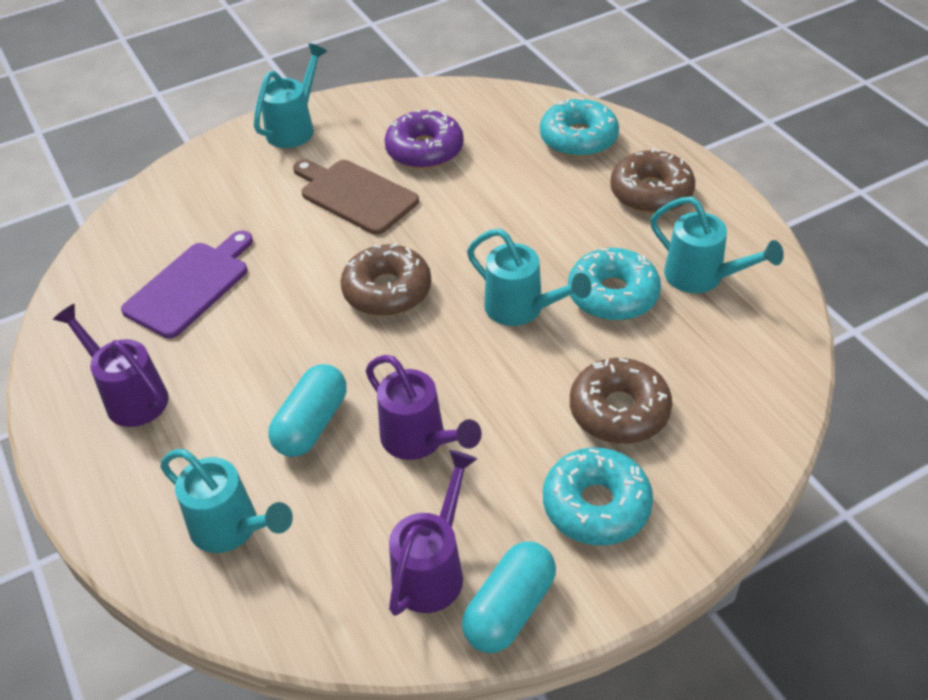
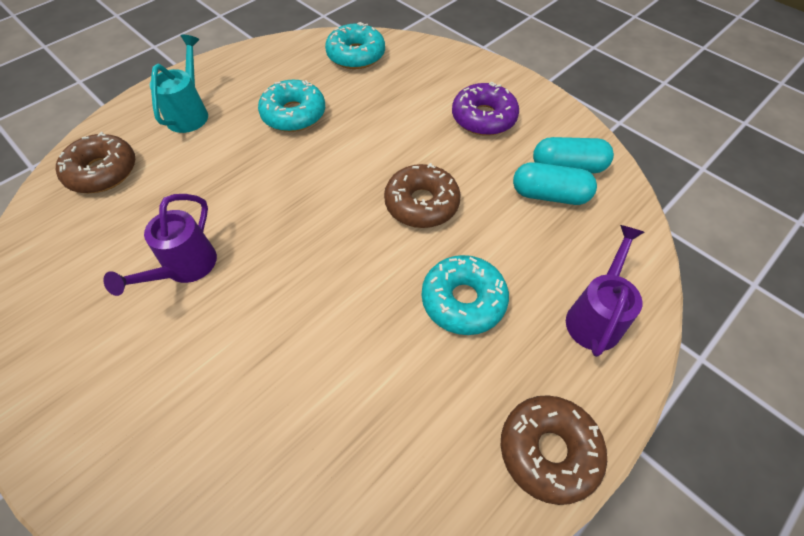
brown cutting board: 1 -> 0
purple cutting board: 1 -> 0
purple watering can: 3 -> 2
turquoise watering can: 4 -> 1

